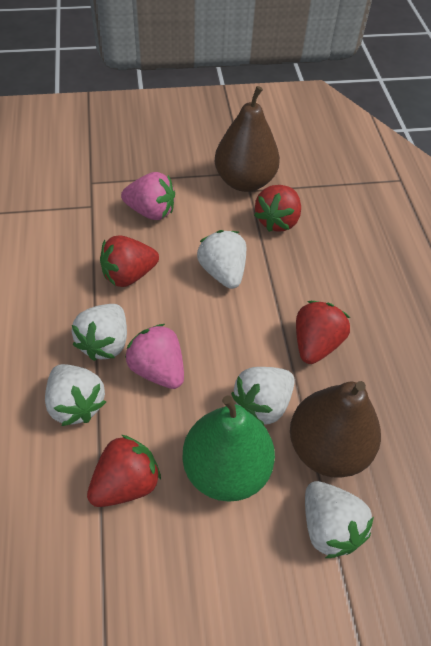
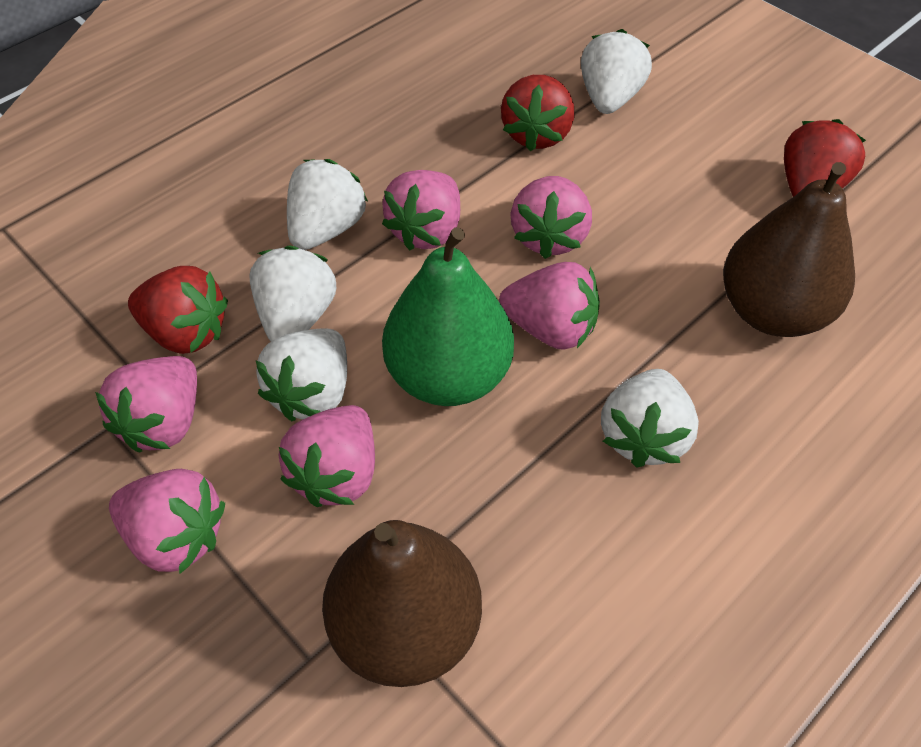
pink strawberry: 2 -> 6
red strawberry: 4 -> 3

